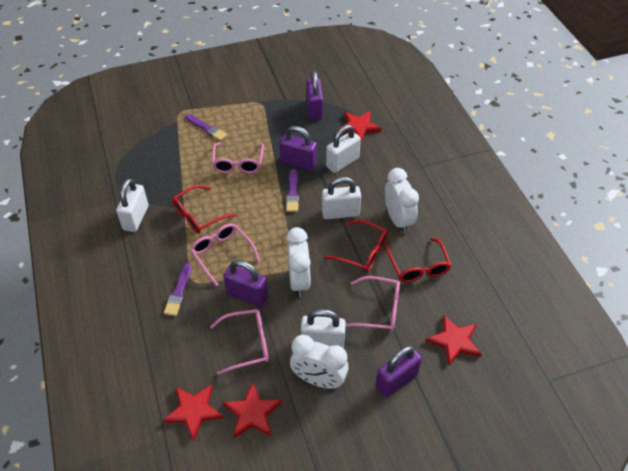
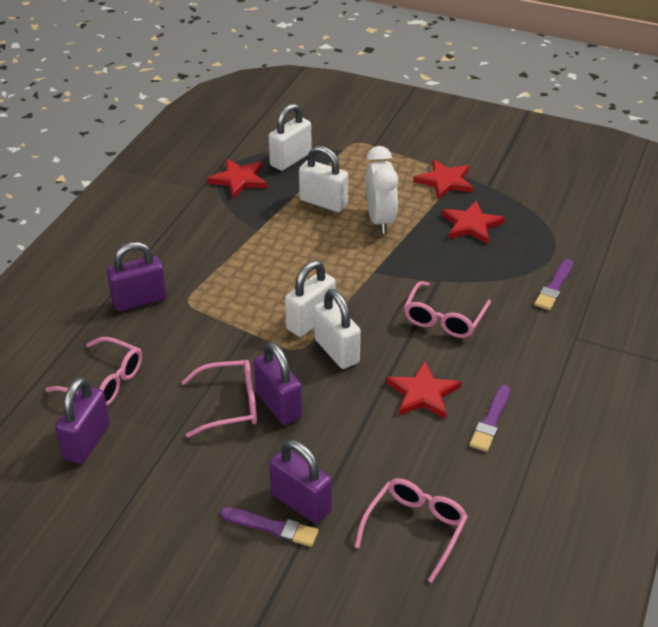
red glasses: 3 -> 0
white clock: 3 -> 1

